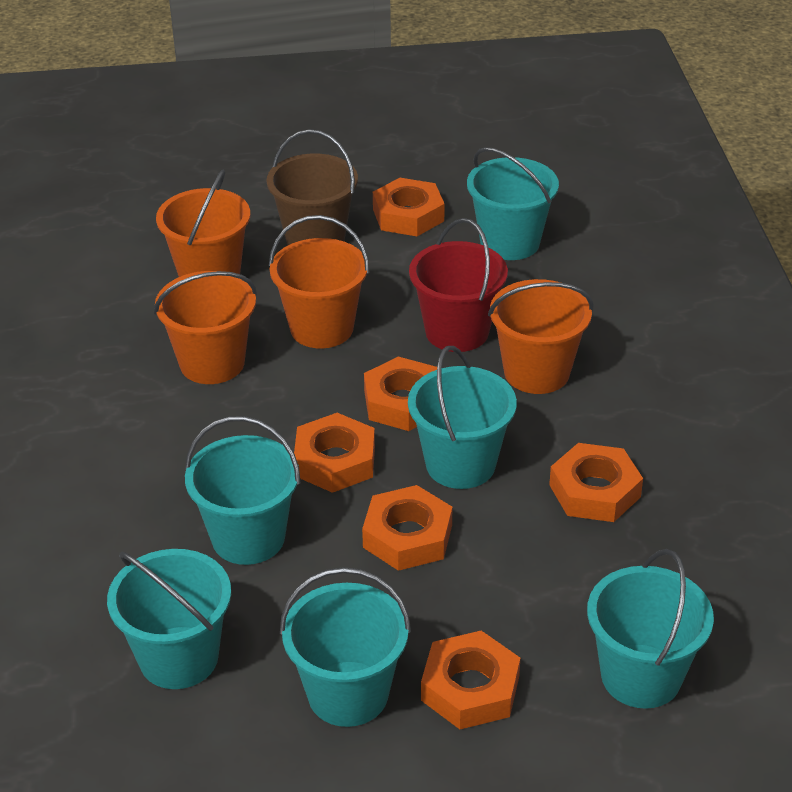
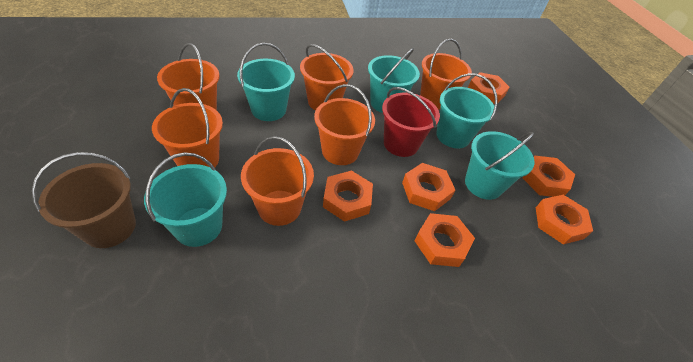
orange bucket: 4 -> 6
turquoise bucket: 6 -> 5

